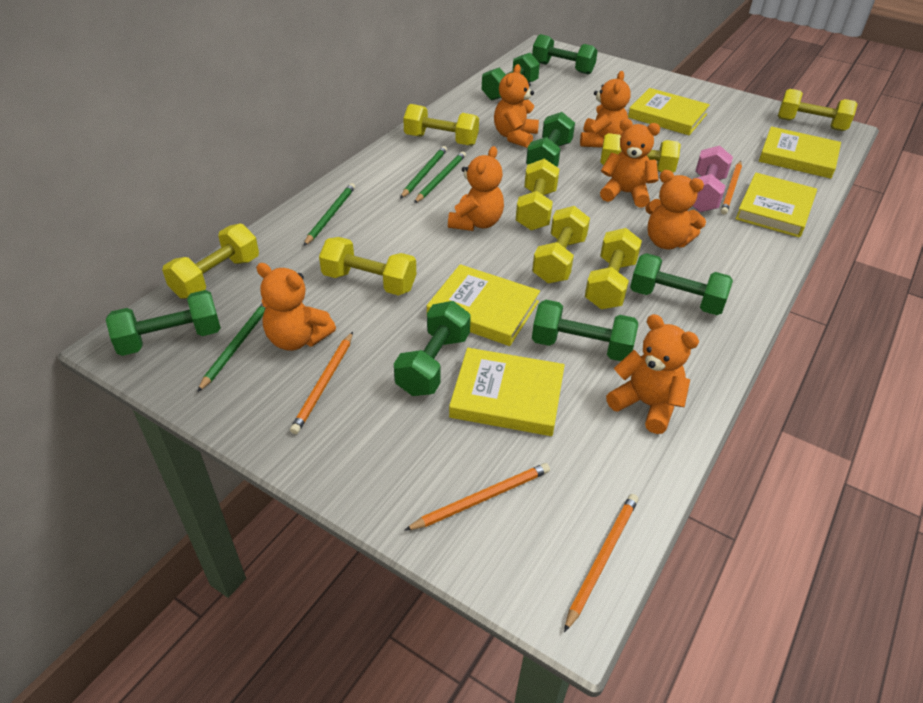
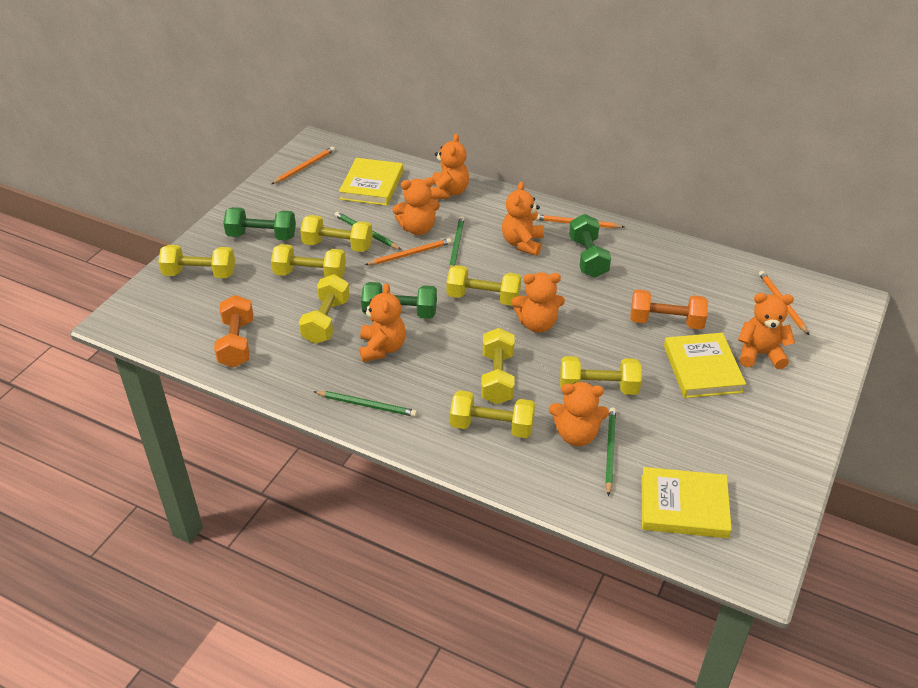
green dumbbell: 7 -> 3
orange dumbbell: 0 -> 2
pink dumbbell: 1 -> 0
yellow book: 5 -> 3

